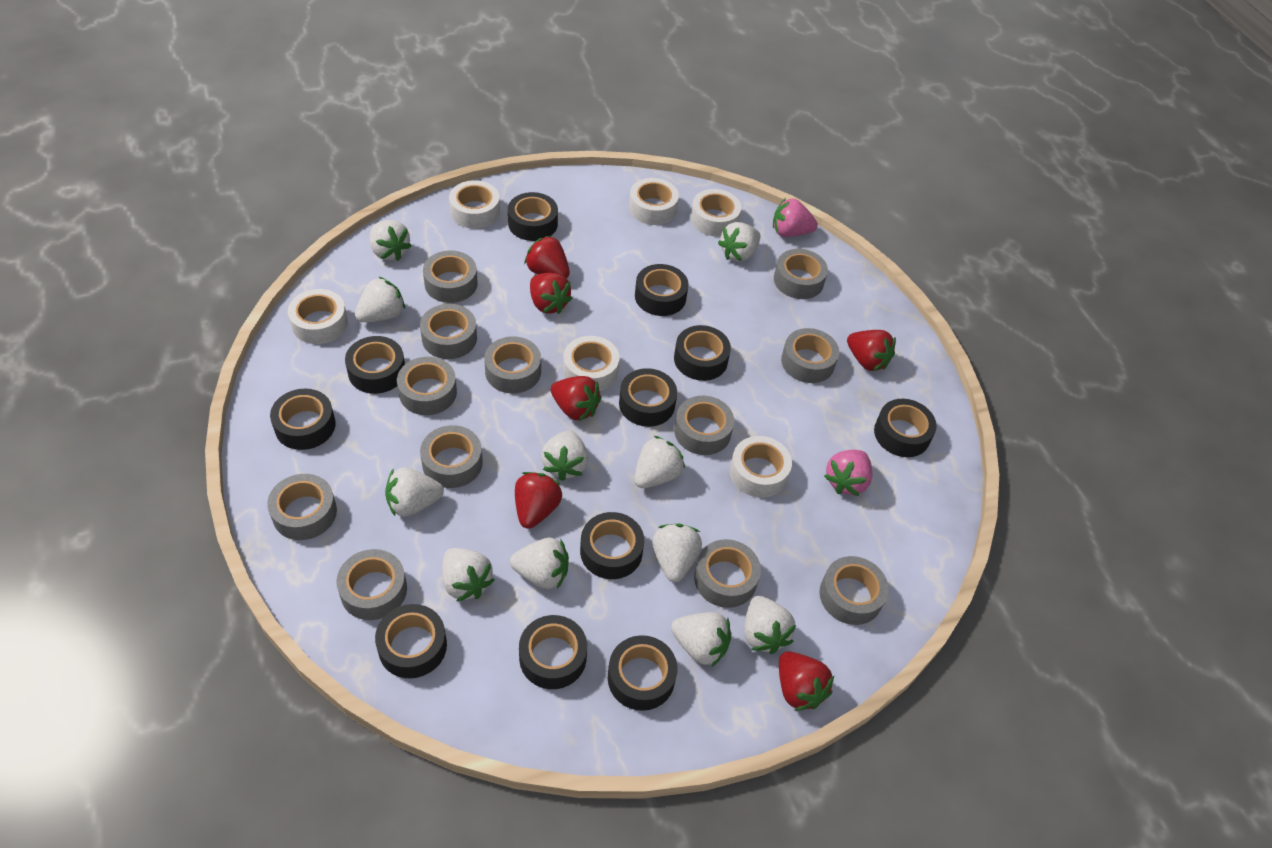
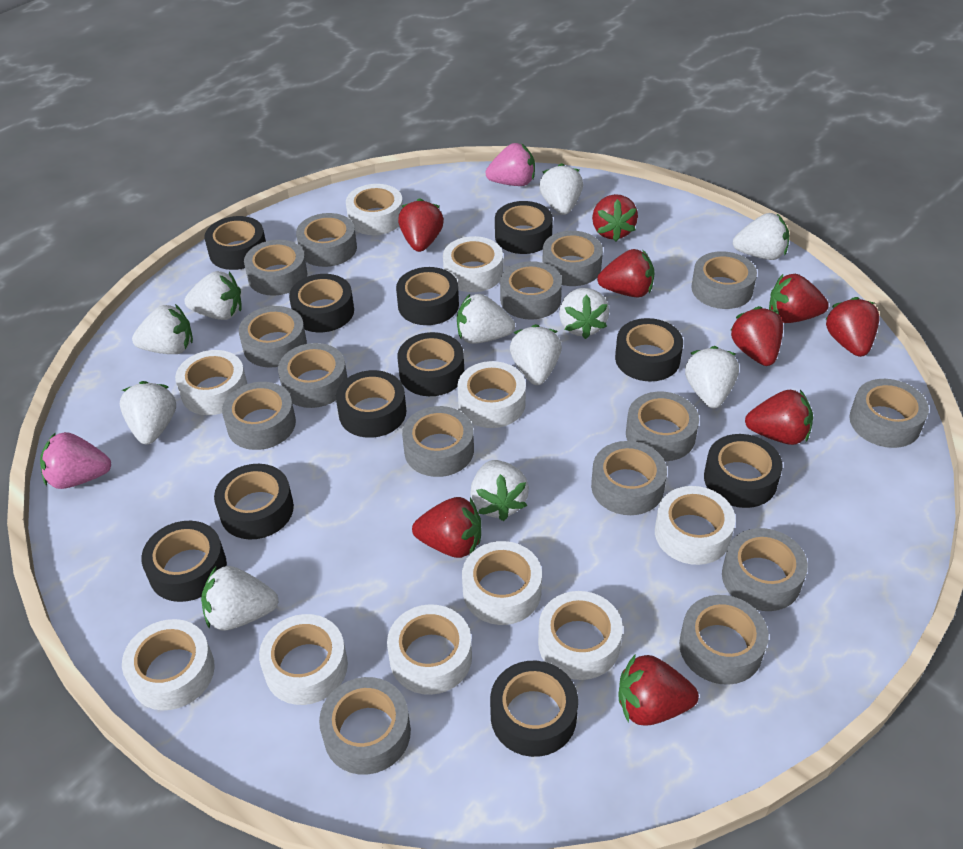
grey tape: 12 -> 15
red strawberry: 6 -> 9
white tape: 6 -> 10

